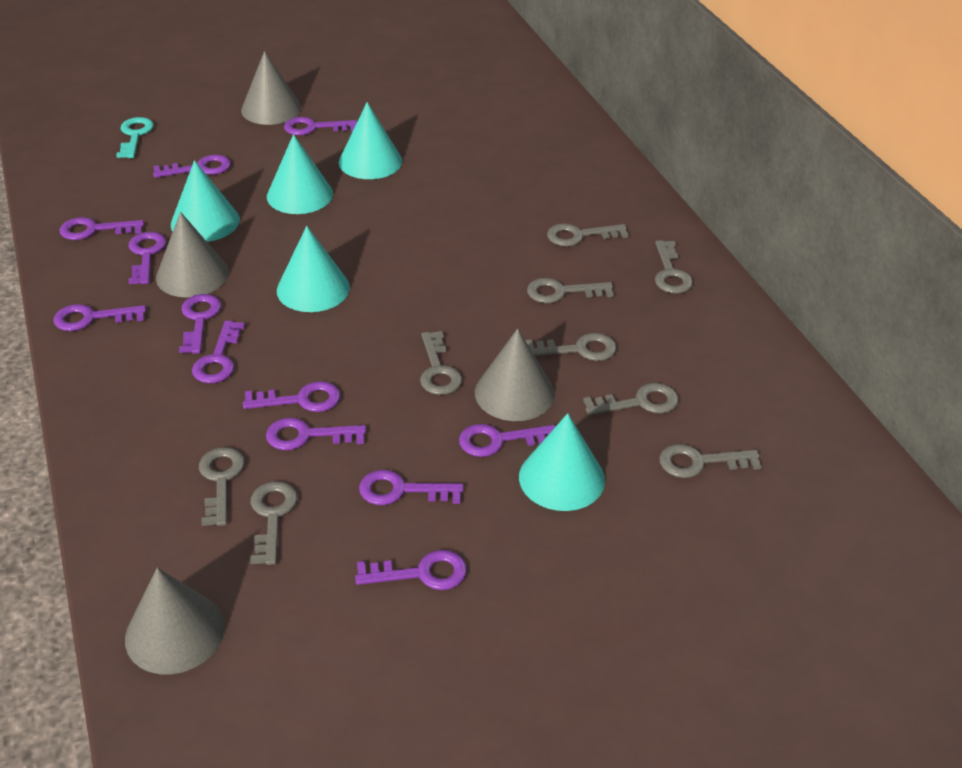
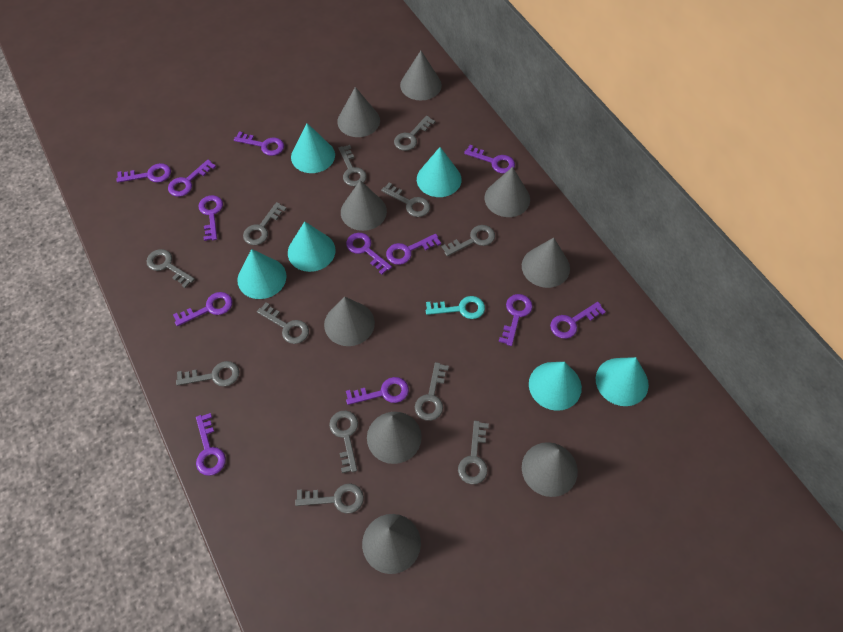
grey cone: 4 -> 9
grey key: 9 -> 12
turquoise cone: 5 -> 6

